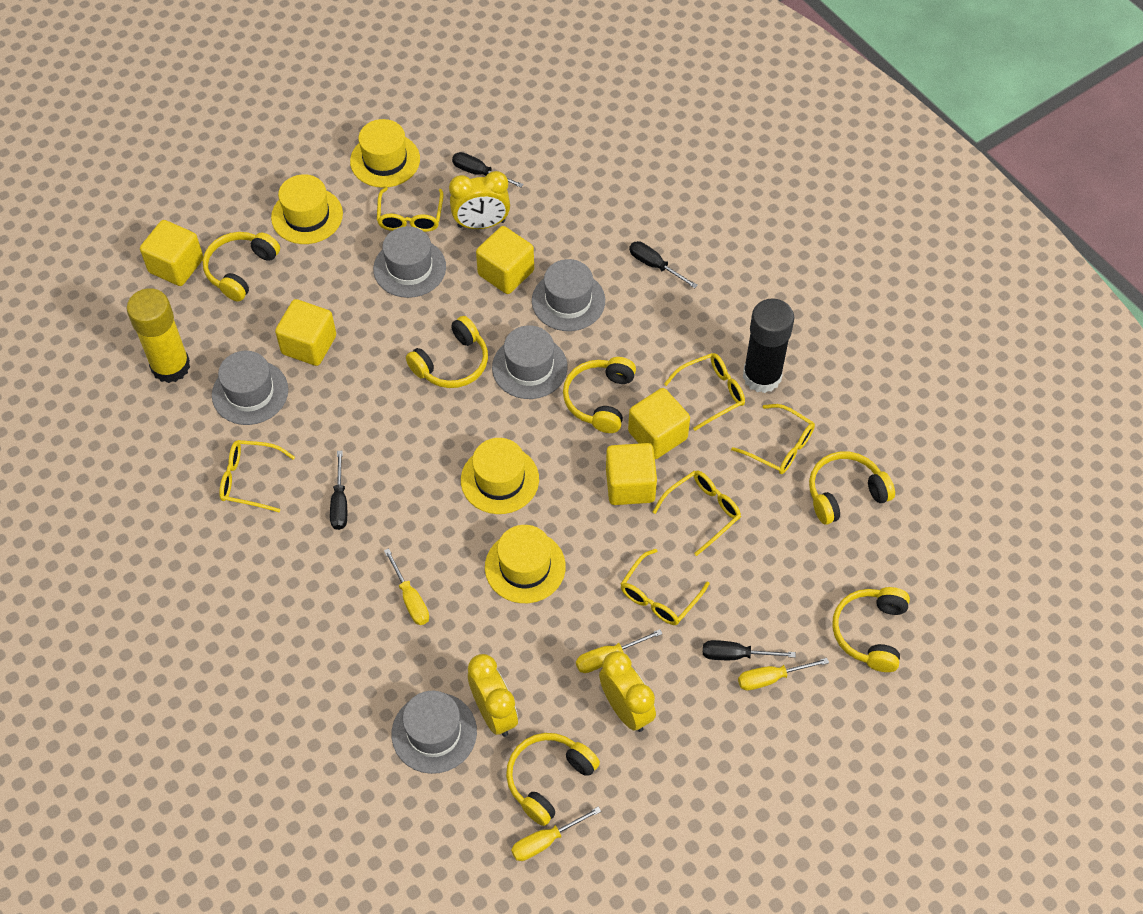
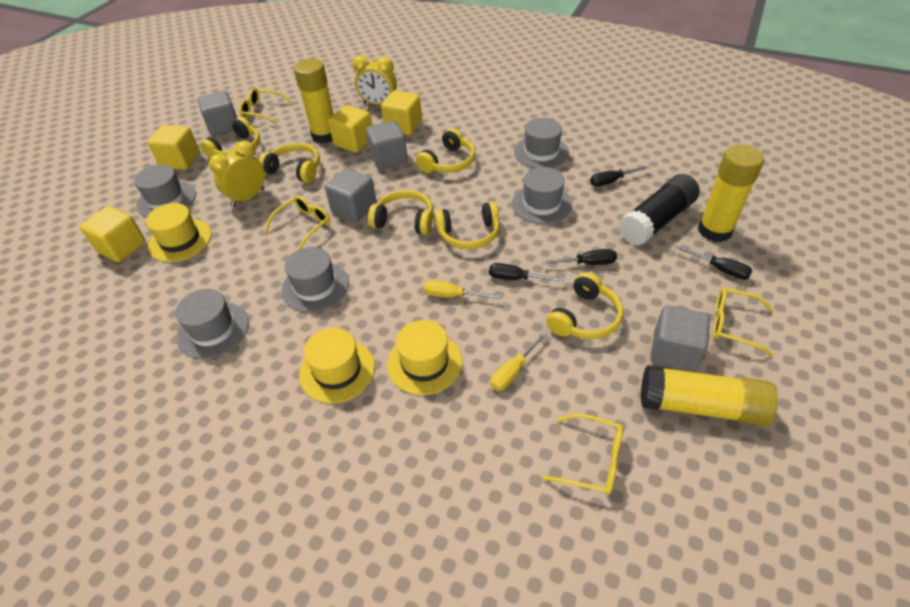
grey cube: 0 -> 4
yellow clock: 3 -> 2
yellow cube: 5 -> 4
yellow glasses: 6 -> 4
yellow glue stick: 1 -> 3
yellow hat: 4 -> 3
yellow screwdriver: 4 -> 2

